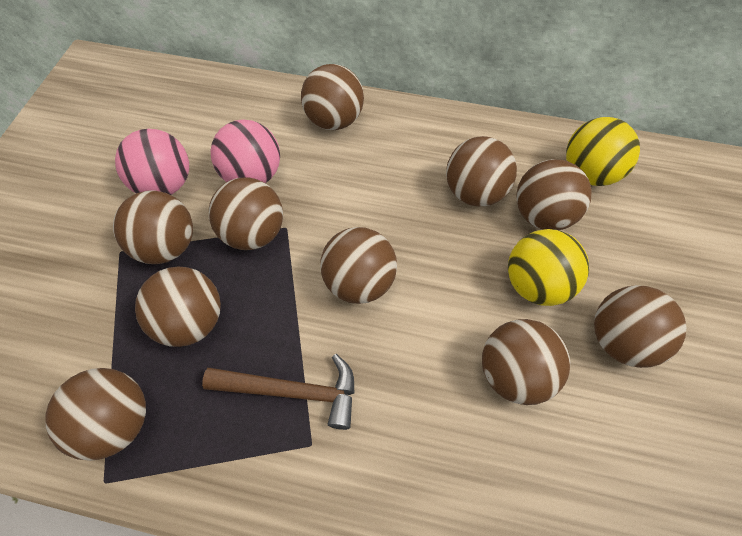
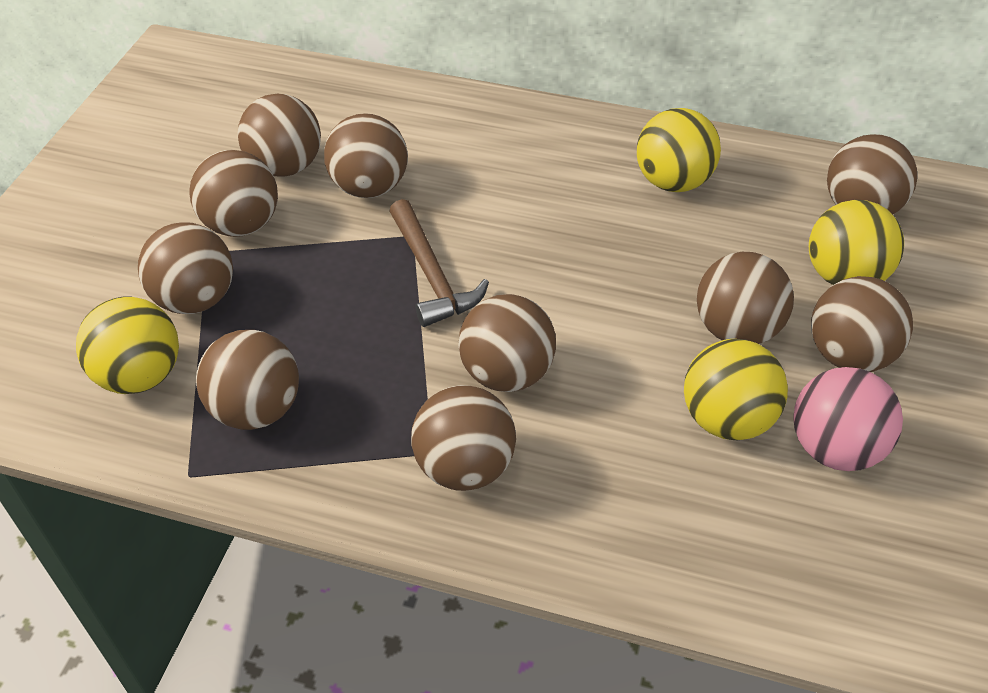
pink ball: 2 -> 1
yellow ball: 2 -> 4

